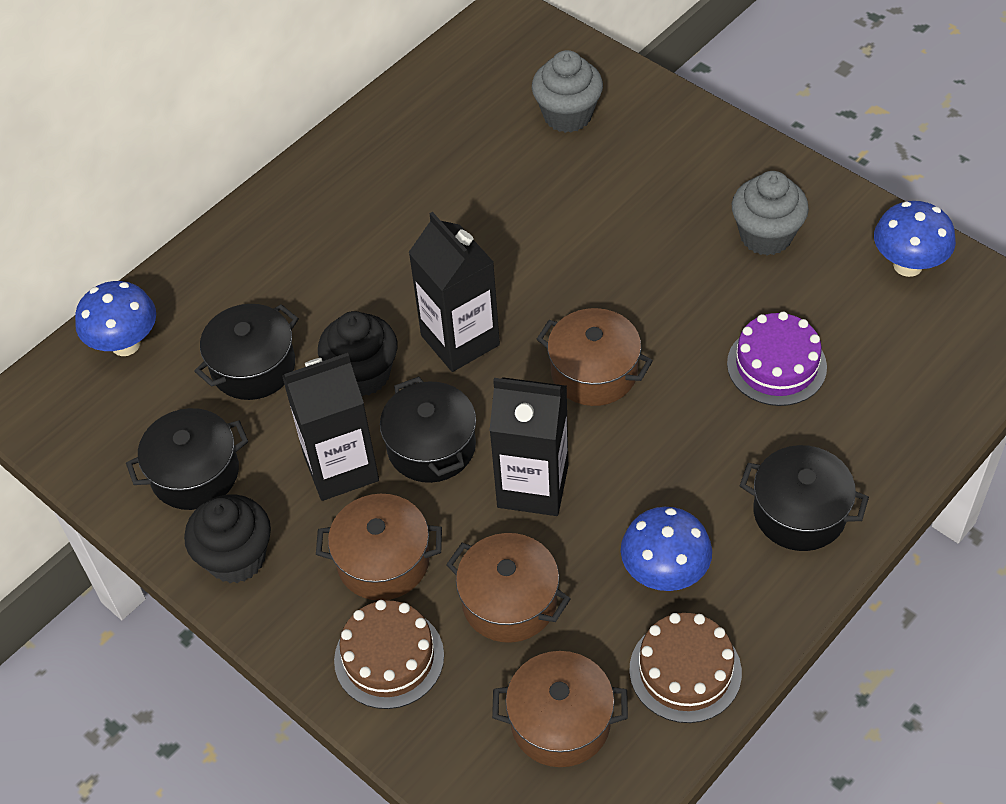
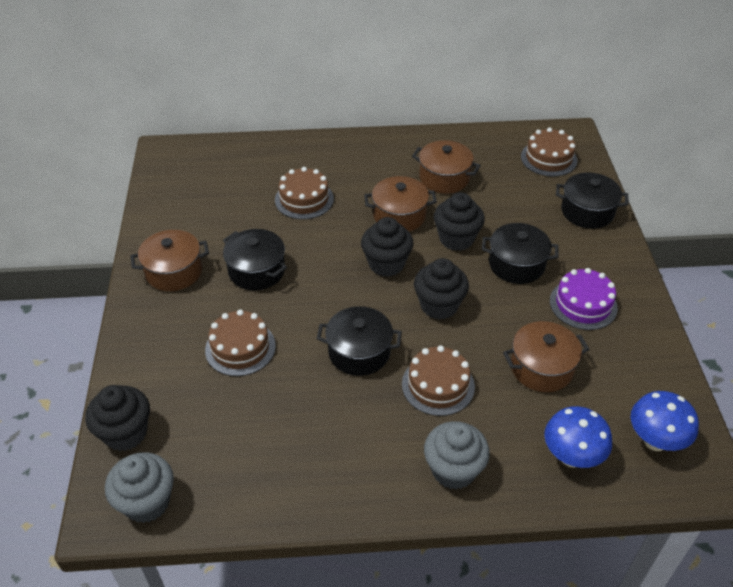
black carton: 3 -> 0
black cupcake: 2 -> 4
blue mushroom: 3 -> 2
brown cake: 2 -> 4

